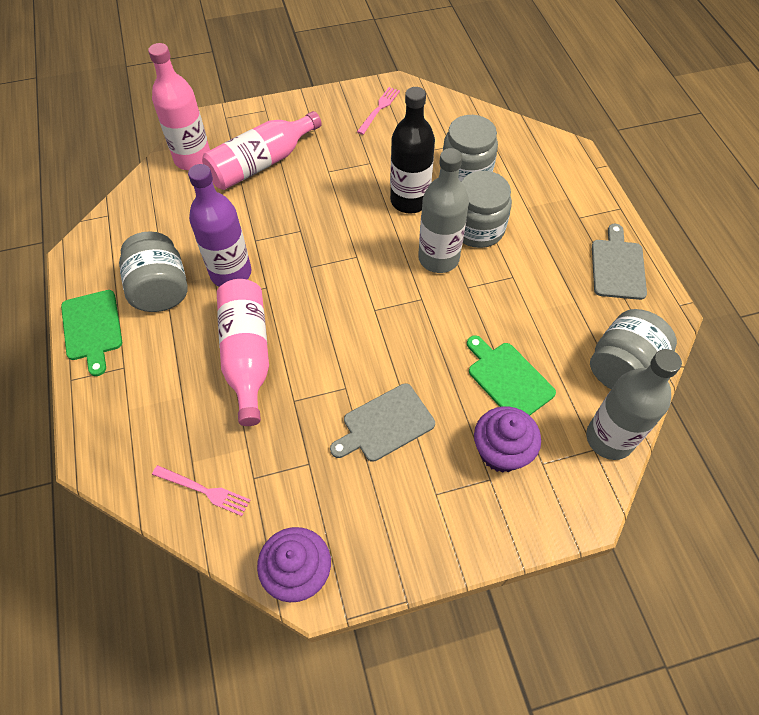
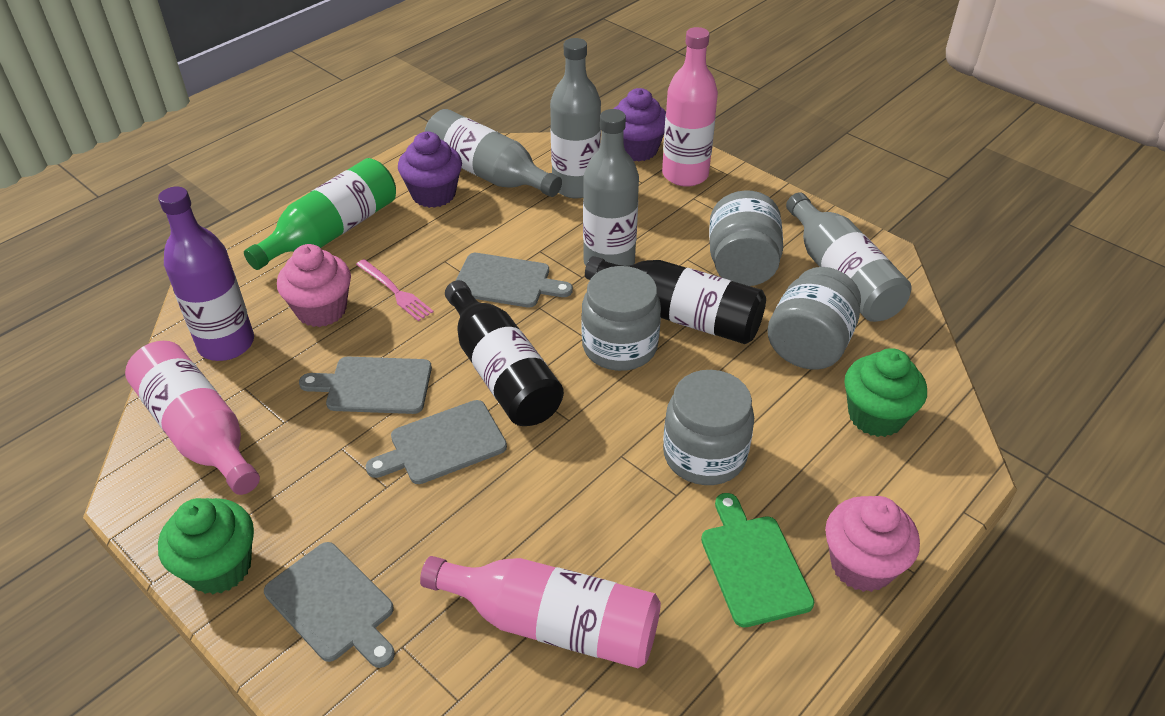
black bottle: 1 -> 2
green bottle: 0 -> 1
green cupcake: 0 -> 2
green cutting board: 2 -> 1
grey bottle: 2 -> 4
grey cutting board: 2 -> 4
pink cupcake: 0 -> 2
pink fork: 2 -> 1

